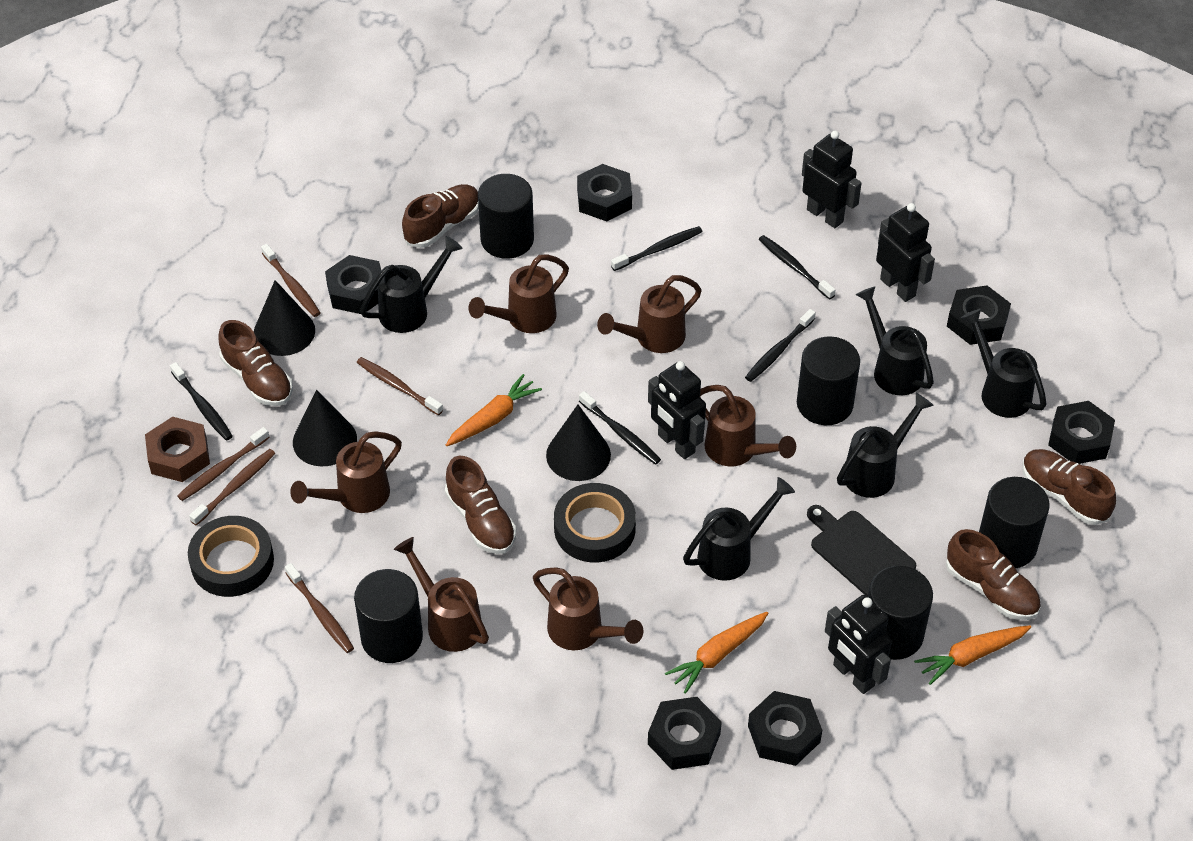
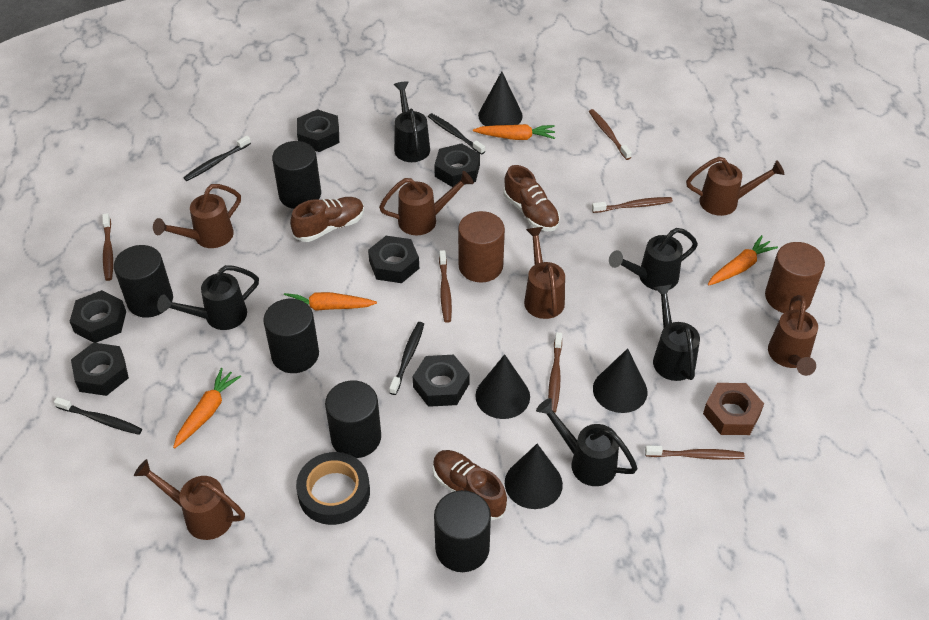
black cone: 3 -> 4
black cutting board: 1 -> 0
black robot: 4 -> 0
black tape: 2 -> 1
black toothbrush: 5 -> 4
brown cylinder: 0 -> 2
brown shoe: 5 -> 3
brown toothbrush: 5 -> 6
orange carrot: 3 -> 4

